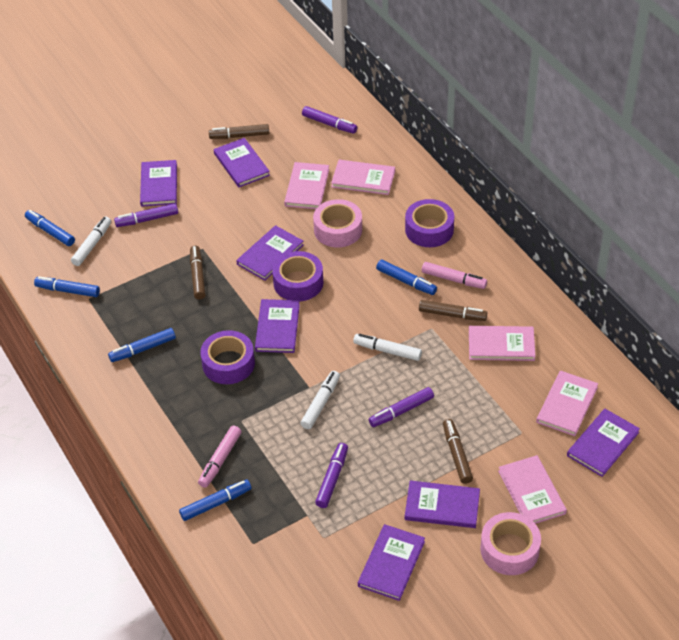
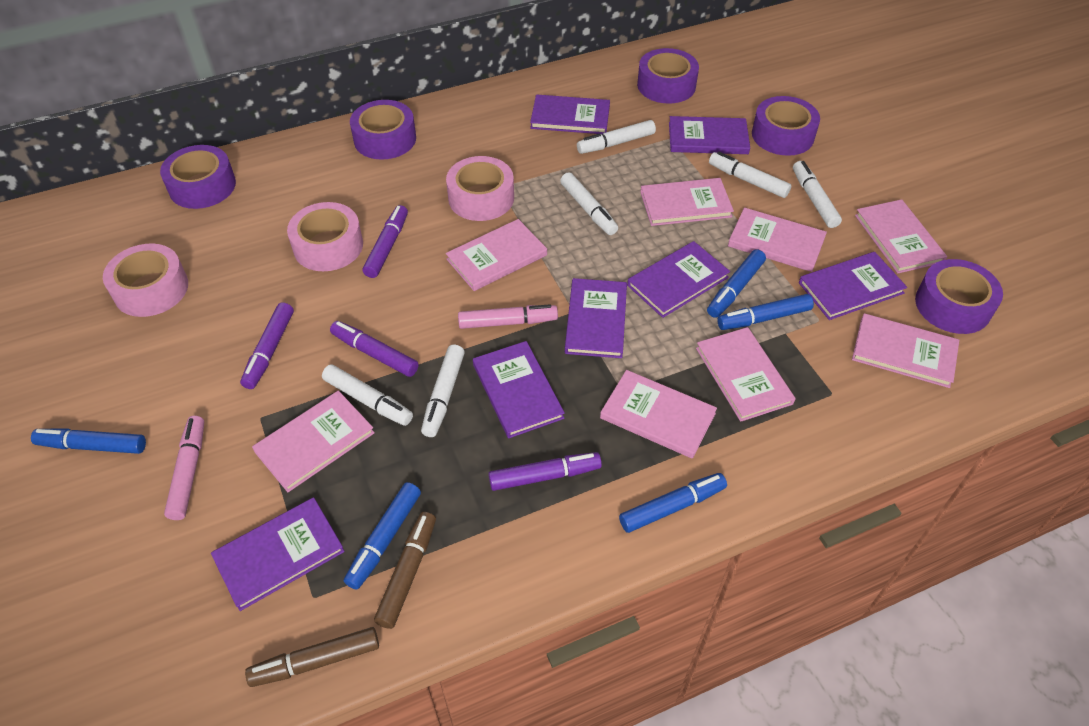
brown marker: 4 -> 2
pink book: 5 -> 8
pink tape: 2 -> 3
purple tape: 3 -> 5
white marker: 3 -> 6

